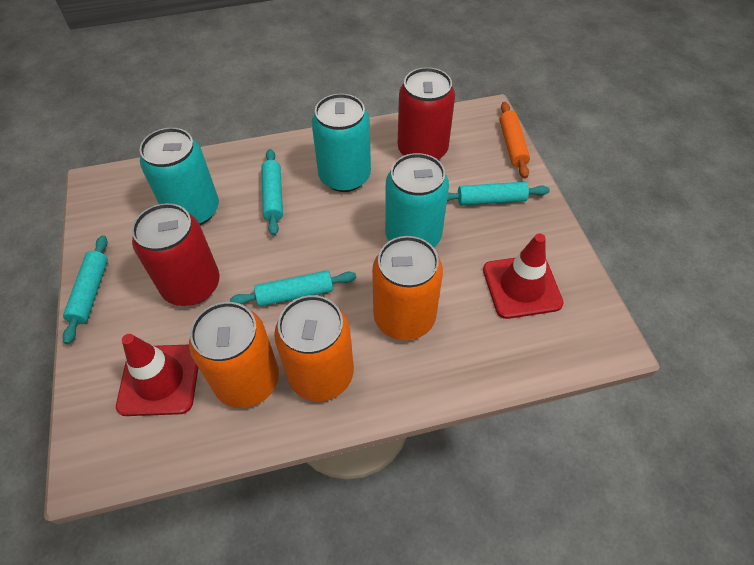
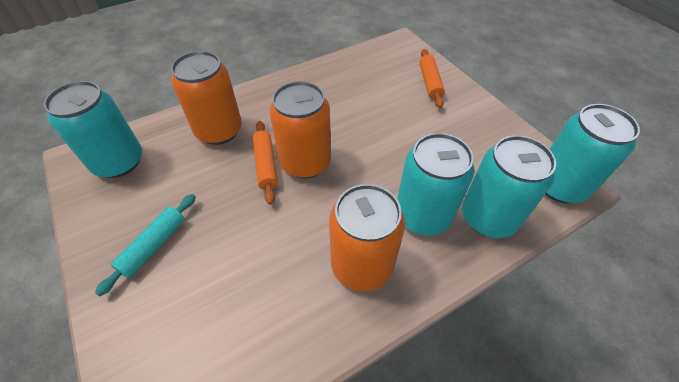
orange rolling pin: 1 -> 2
red can: 2 -> 0
red traffic cone: 2 -> 0
turquoise can: 3 -> 4
turquoise rolling pin: 4 -> 1

